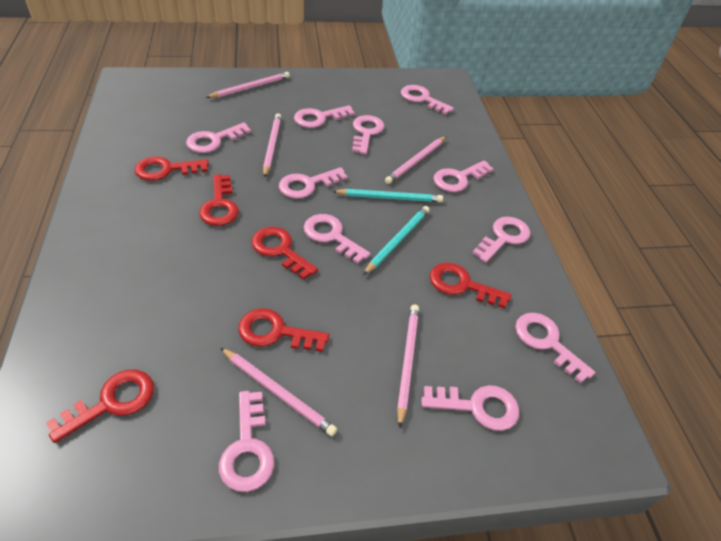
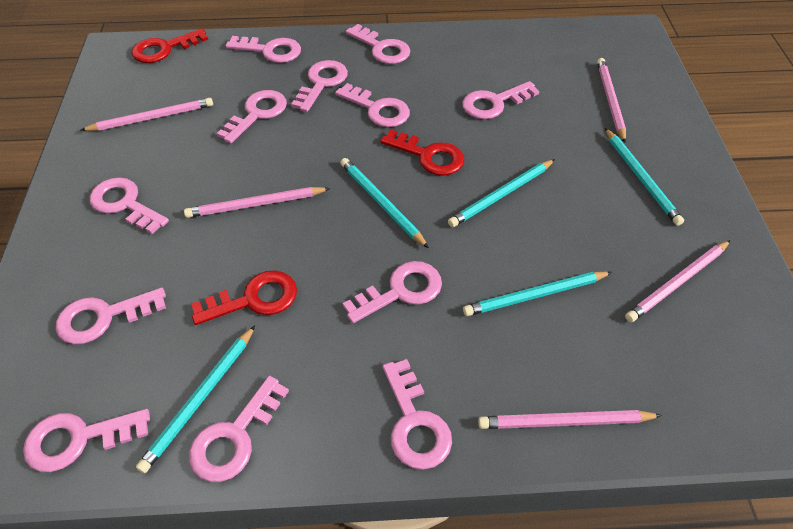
pink key: 11 -> 12
red key: 6 -> 3
turquoise pencil: 2 -> 5

